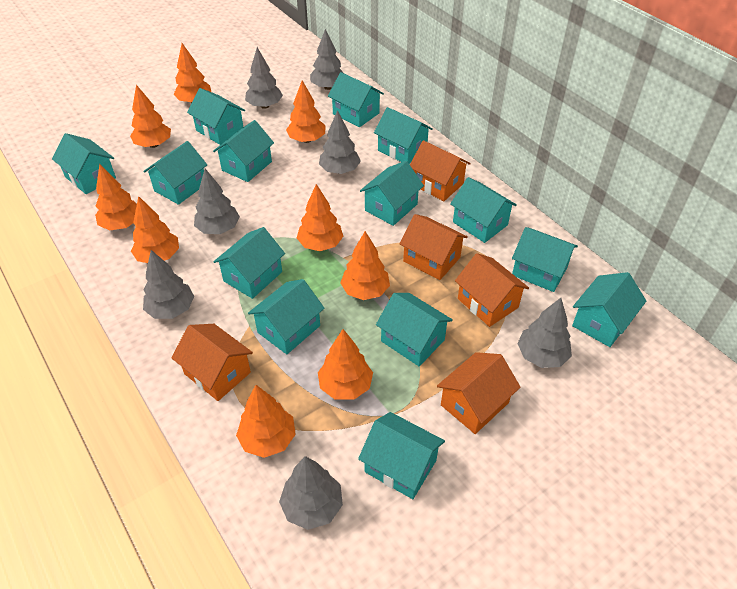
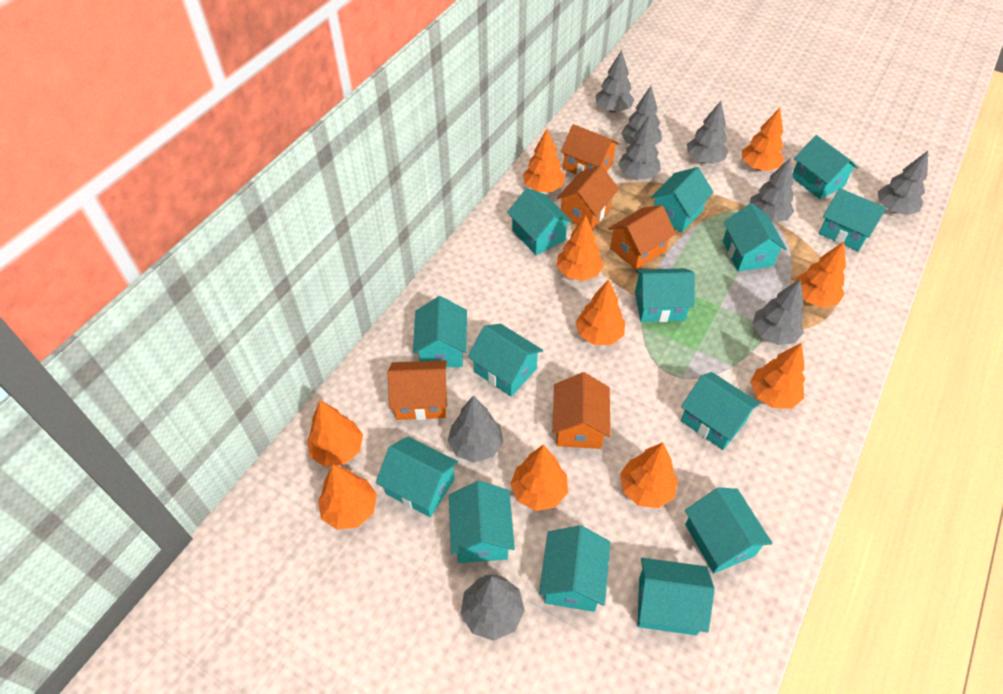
grey tree: 7 -> 9
orange tree: 9 -> 10

